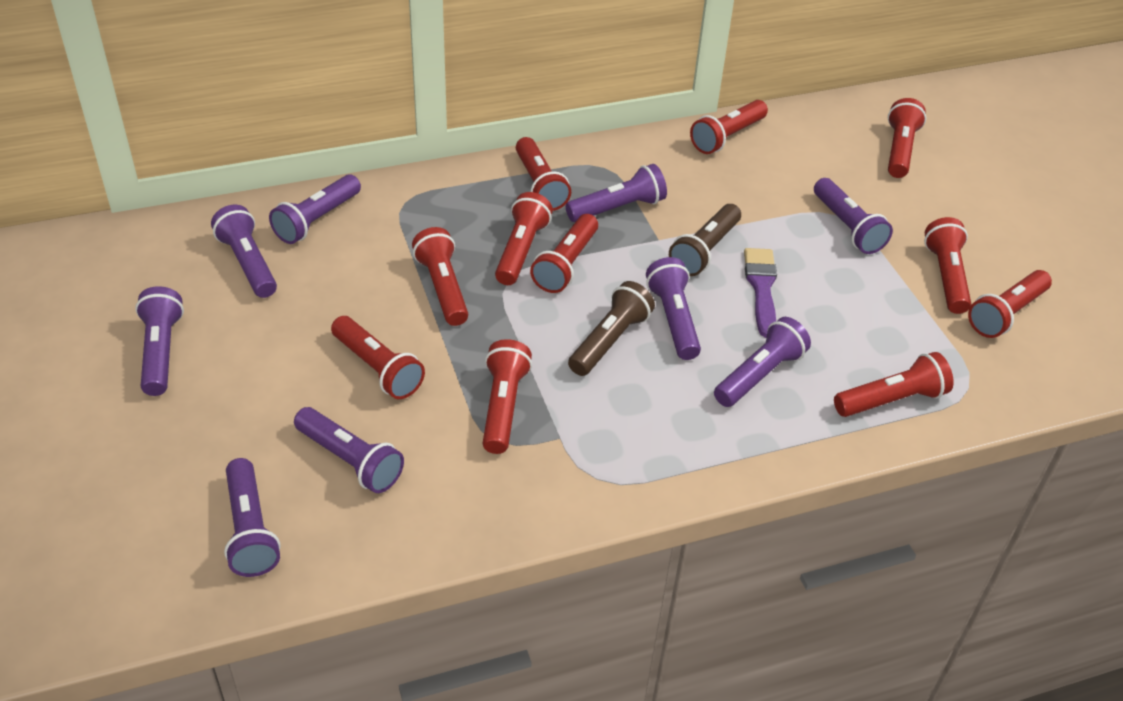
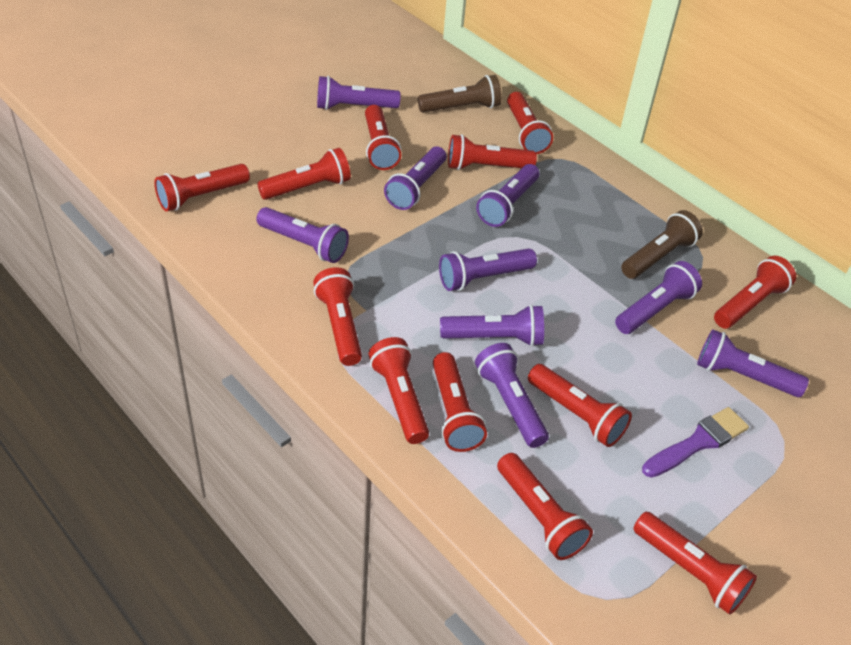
red flashlight: 11 -> 12

